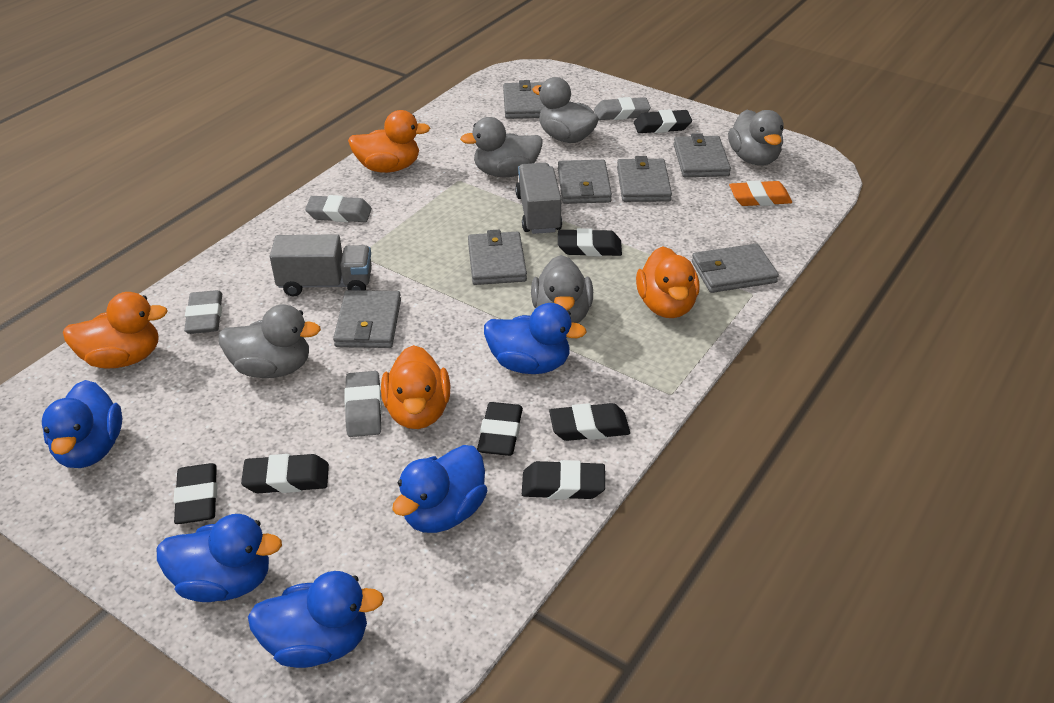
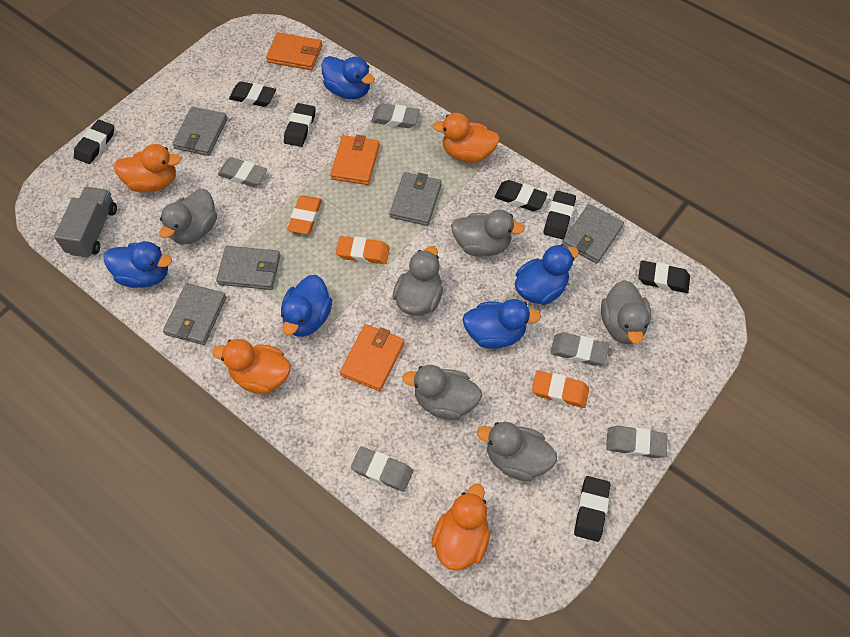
grey duck: 5 -> 6
grey eraser: 4 -> 5
grey truck: 2 -> 1
grey wallet: 7 -> 5
orange eraser: 1 -> 3
orange wallet: 0 -> 3

